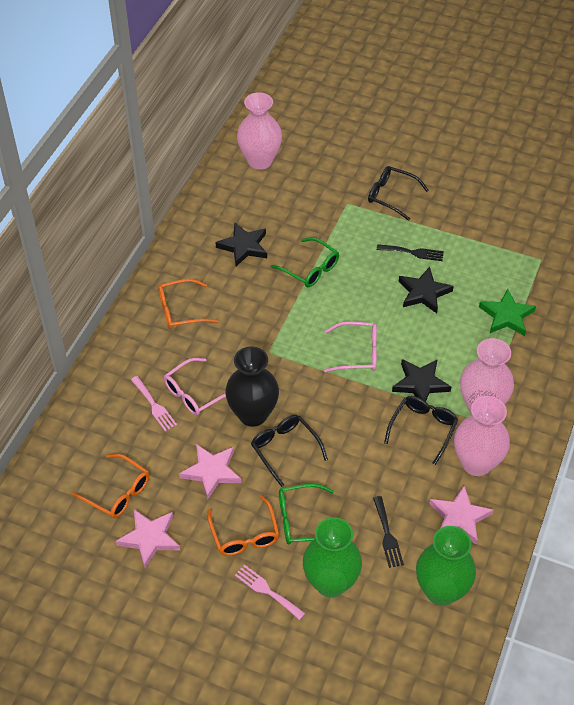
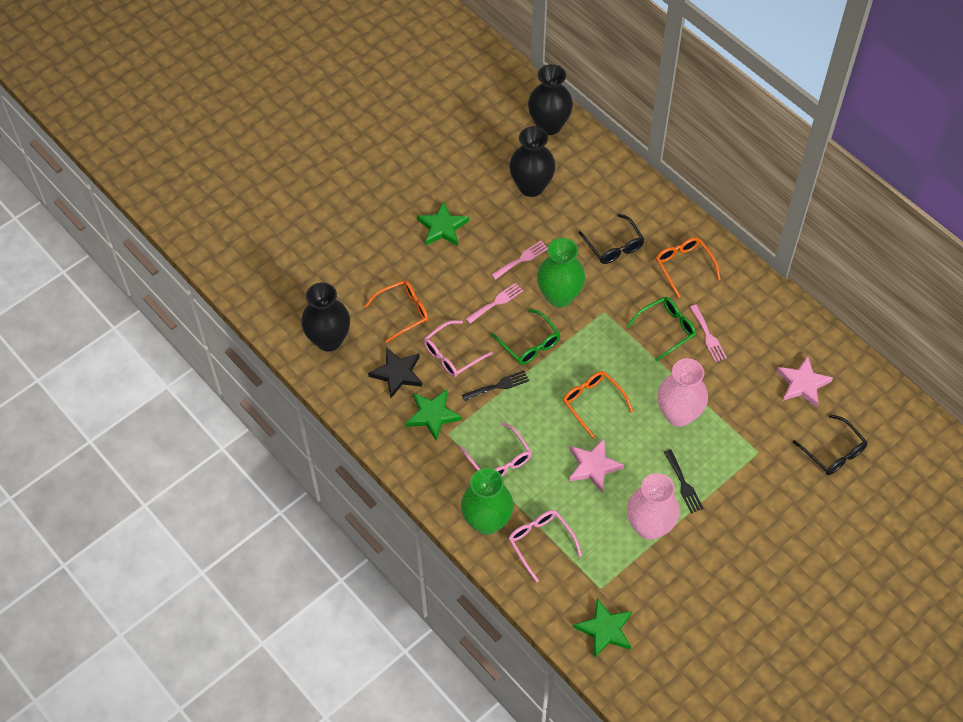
black glasses: 3 -> 2
black star: 3 -> 1
black vase: 1 -> 3
green star: 1 -> 3
pink fork: 2 -> 3
pink glasses: 2 -> 3
pink star: 3 -> 2
pink vase: 3 -> 2

